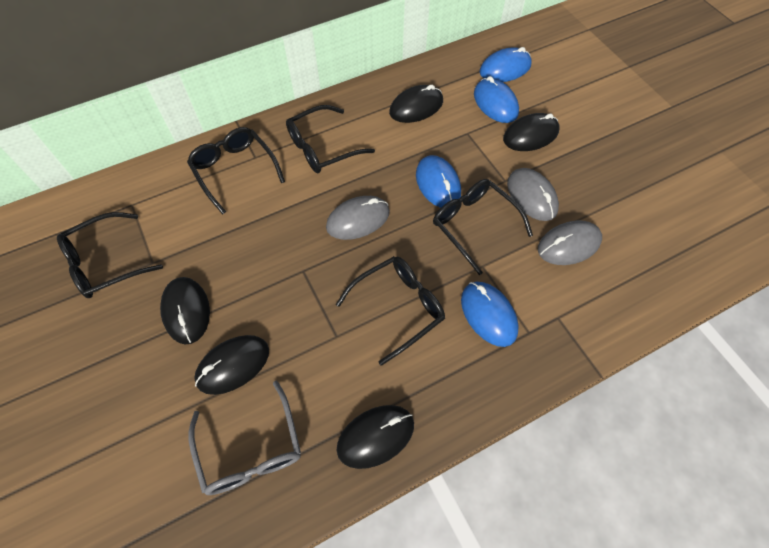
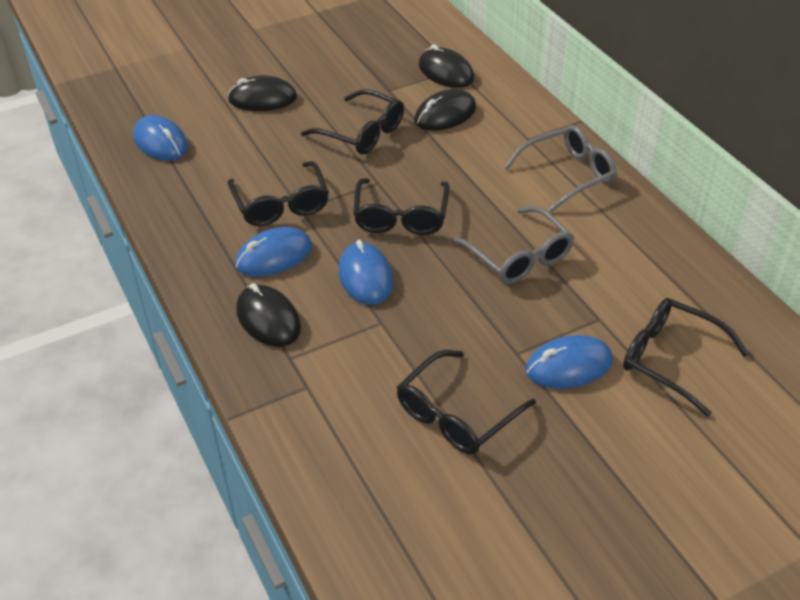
black mouse: 5 -> 4
grey glasses: 1 -> 2
grey mouse: 3 -> 0

